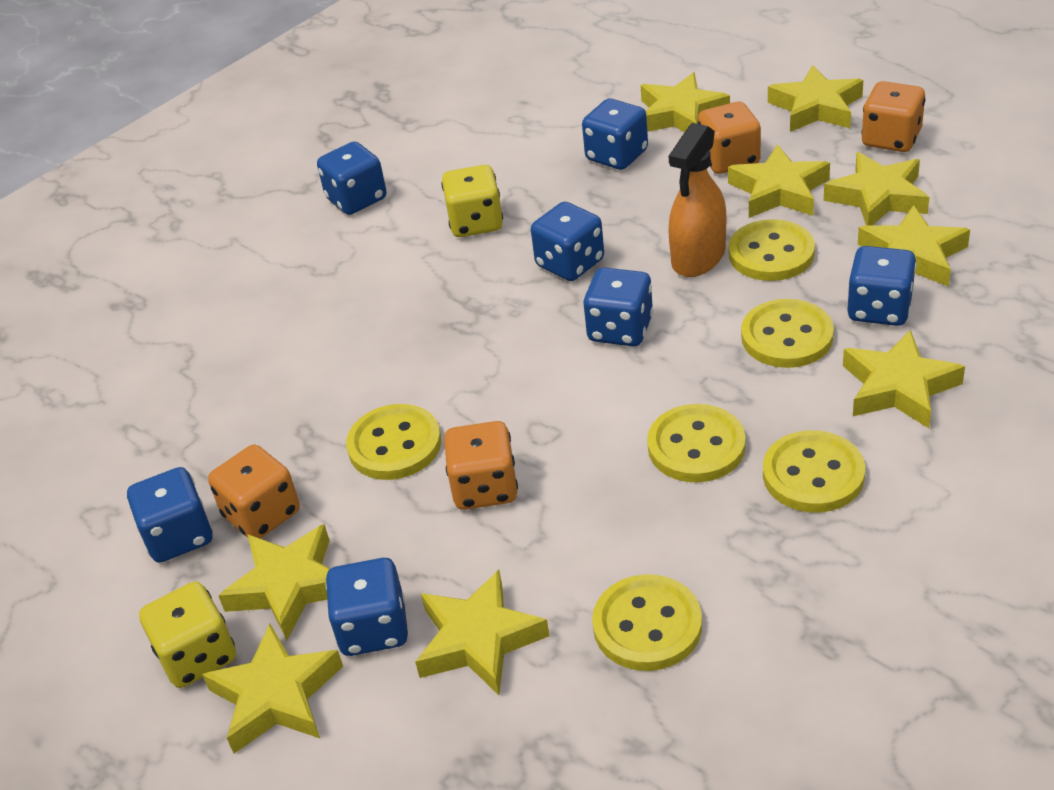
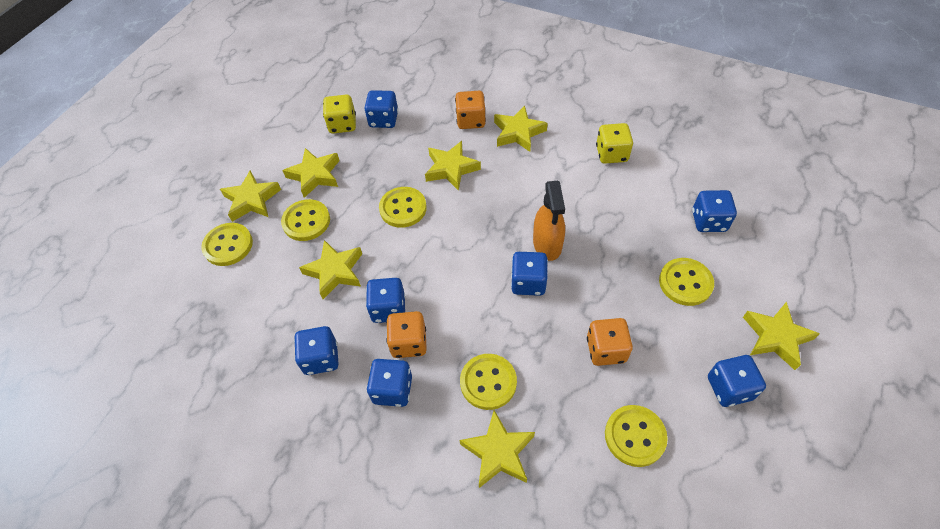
orange dice: 4 -> 3
yellow star: 9 -> 7

